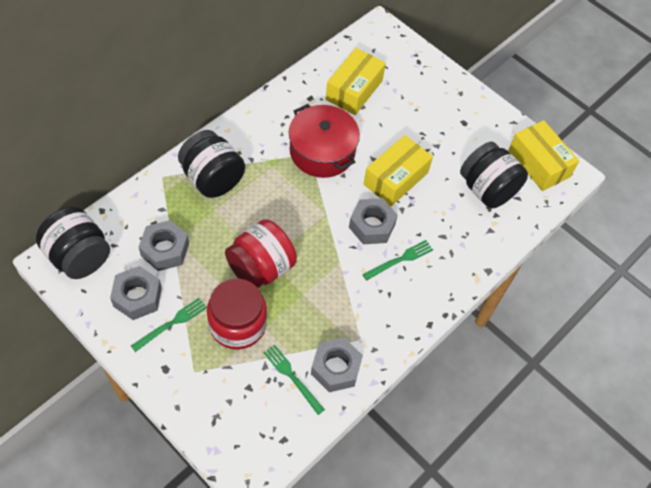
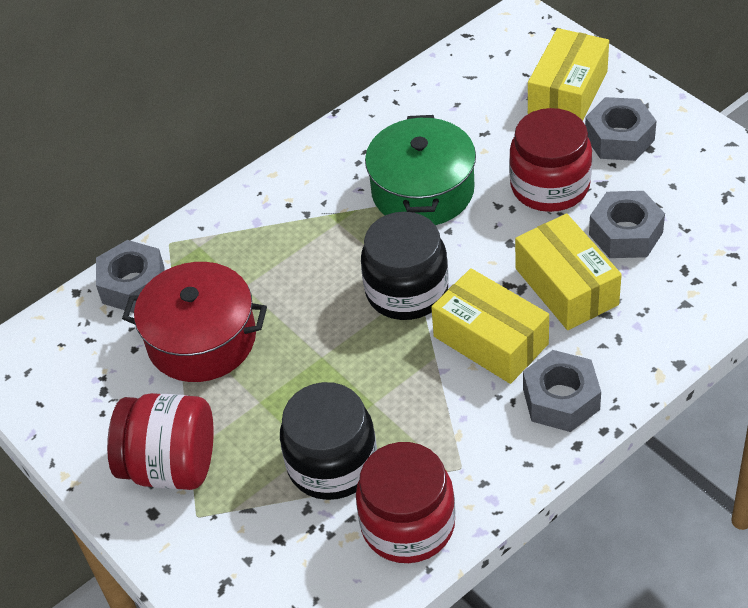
black jar: 3 -> 2
green fork: 3 -> 0
green pot: 0 -> 1
red jar: 2 -> 3

